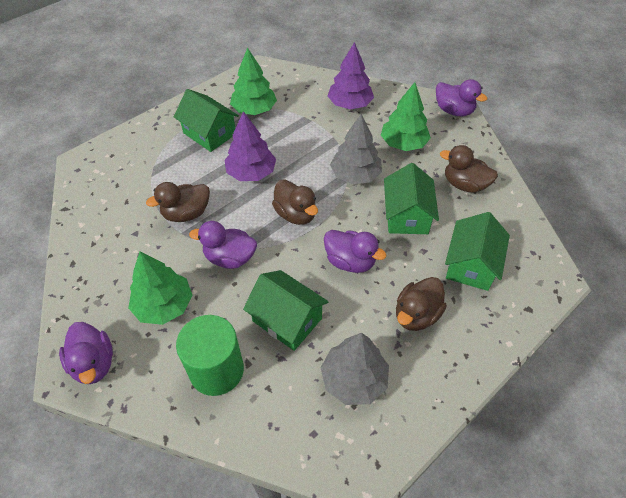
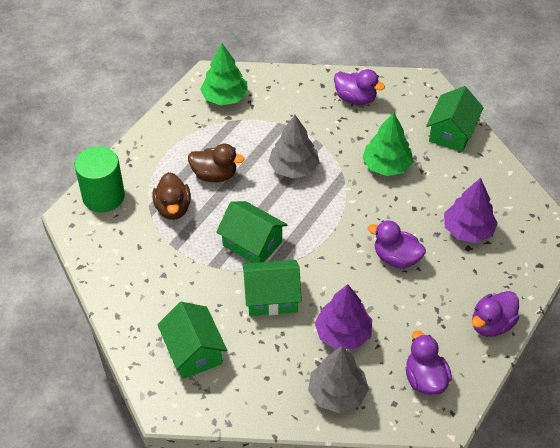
brown duck: 4 -> 2
green tree: 3 -> 2

